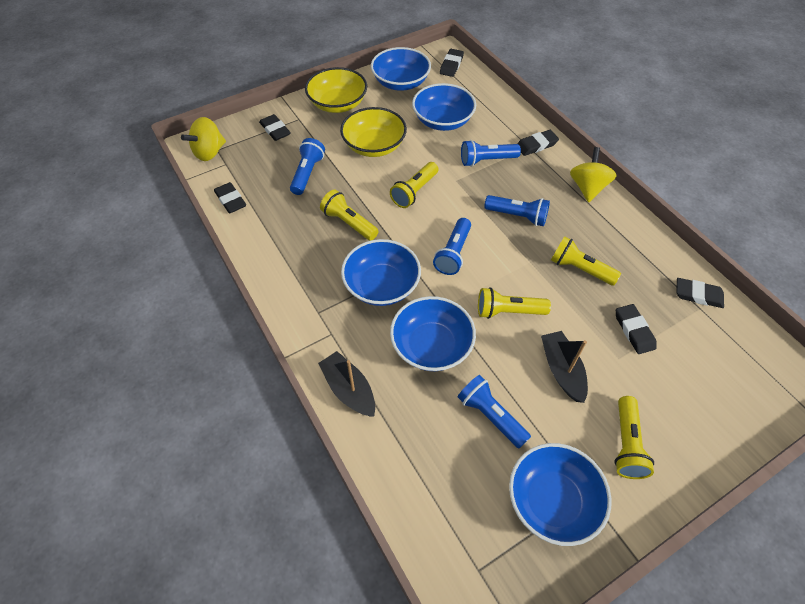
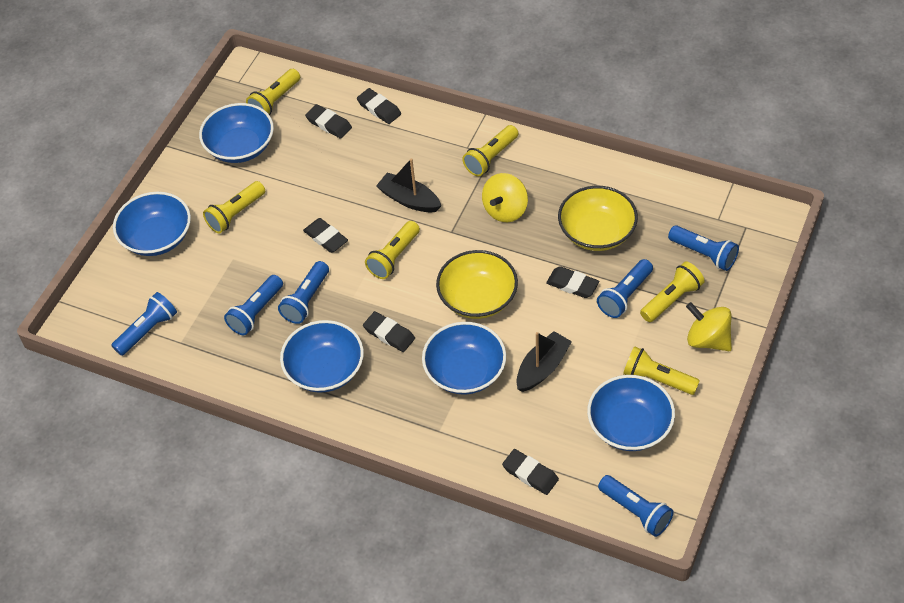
blue flashlight: 5 -> 6
yellow flashlight: 5 -> 6

